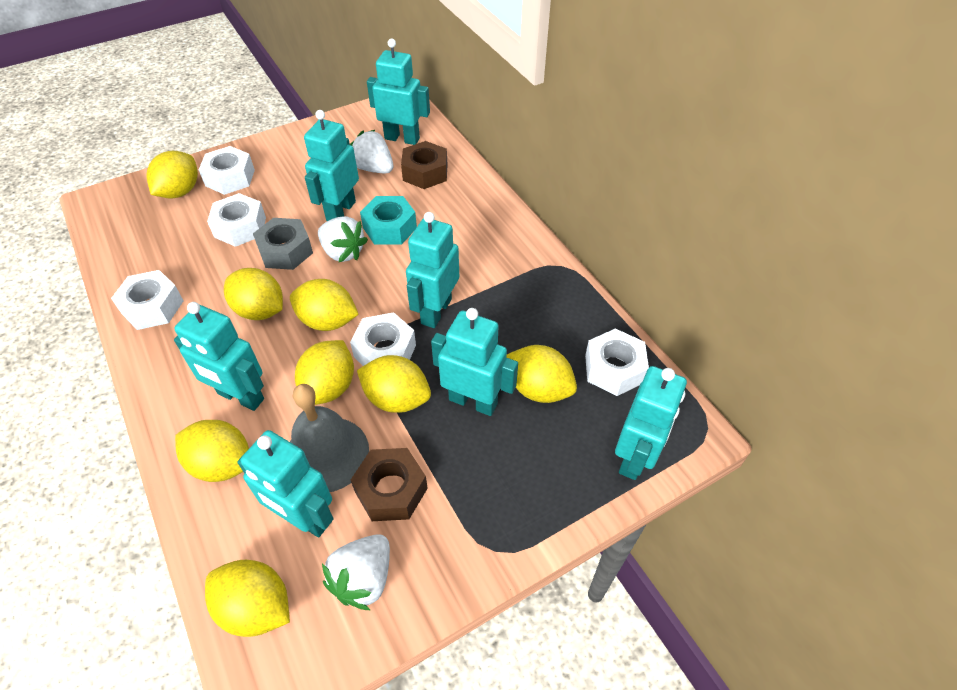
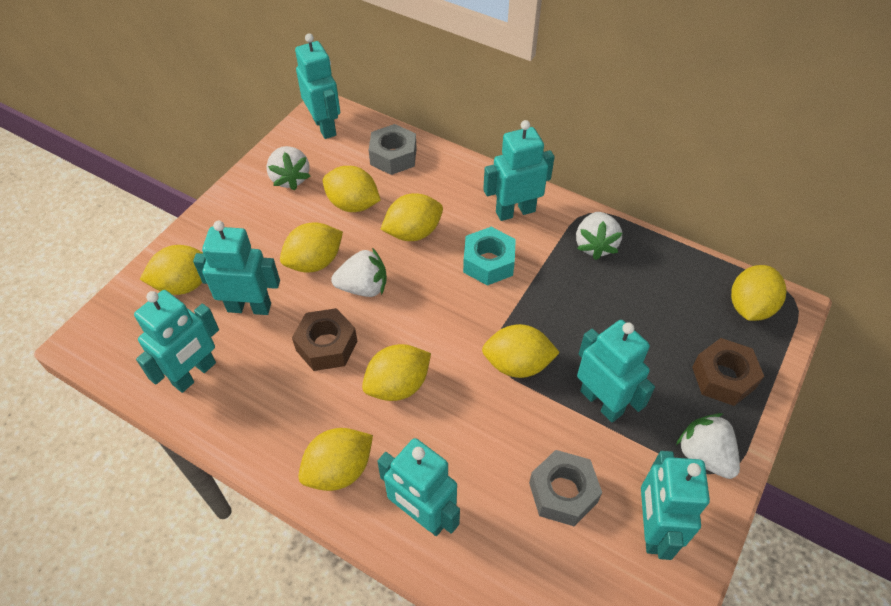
grey bell: 1 -> 0
grey nut: 1 -> 2
white nut: 5 -> 0
white strawberry: 3 -> 4

